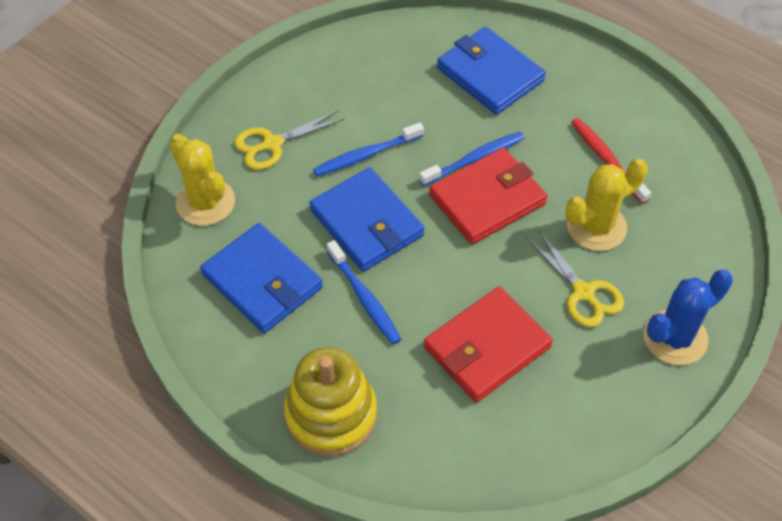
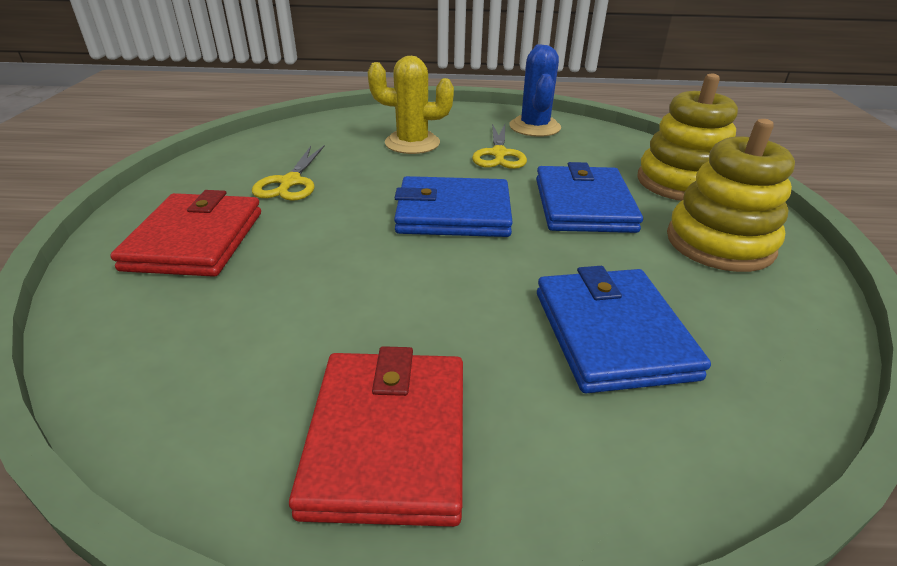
blue toothbrush: 3 -> 0
red toothbrush: 1 -> 0
yellow cactus: 2 -> 1
yellow stacking toy: 1 -> 2

